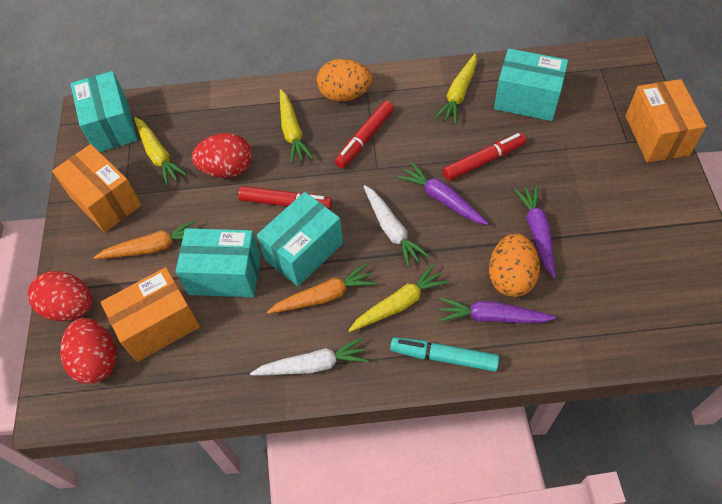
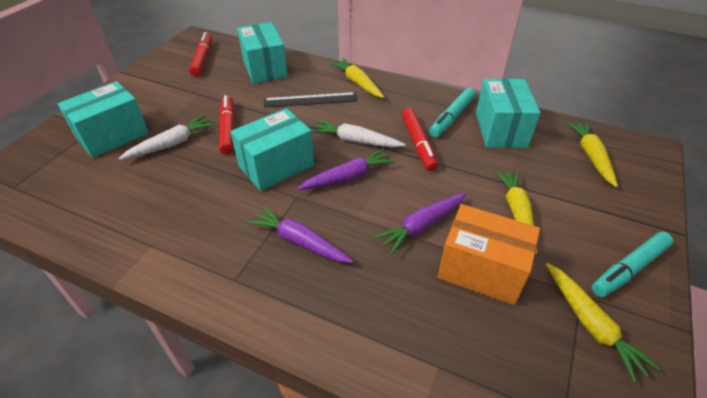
black ruler: 0 -> 1
orange box: 3 -> 1
orange carrot: 2 -> 0
orange egg: 2 -> 0
red egg: 3 -> 0
turquoise marker: 1 -> 2

